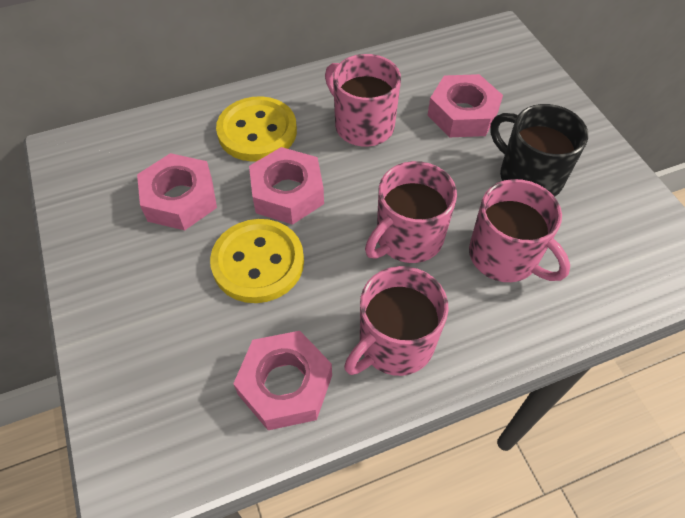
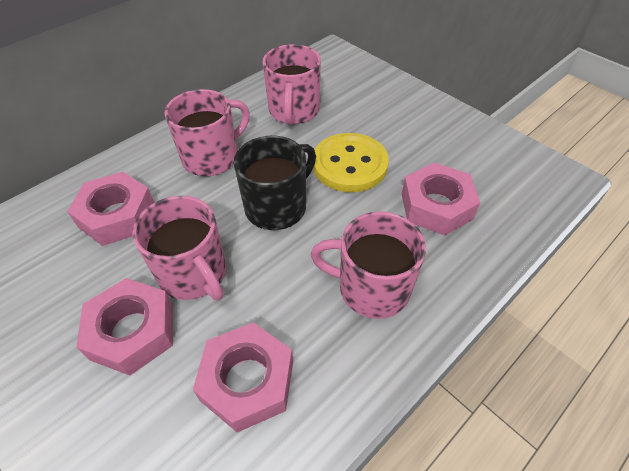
yellow button: 2 -> 1

